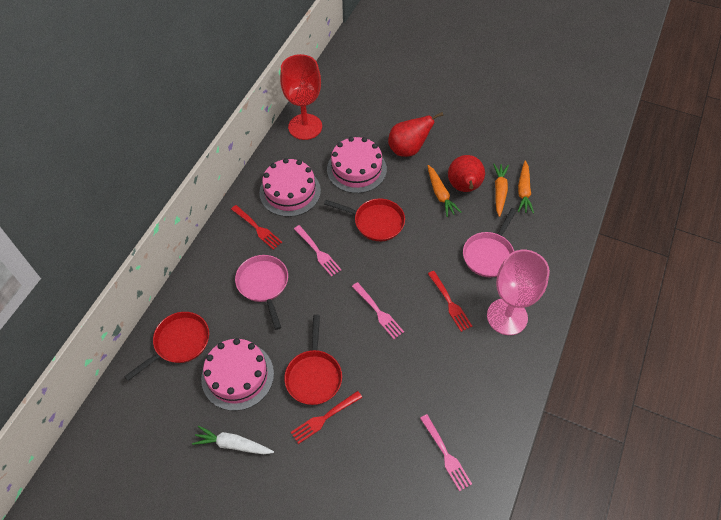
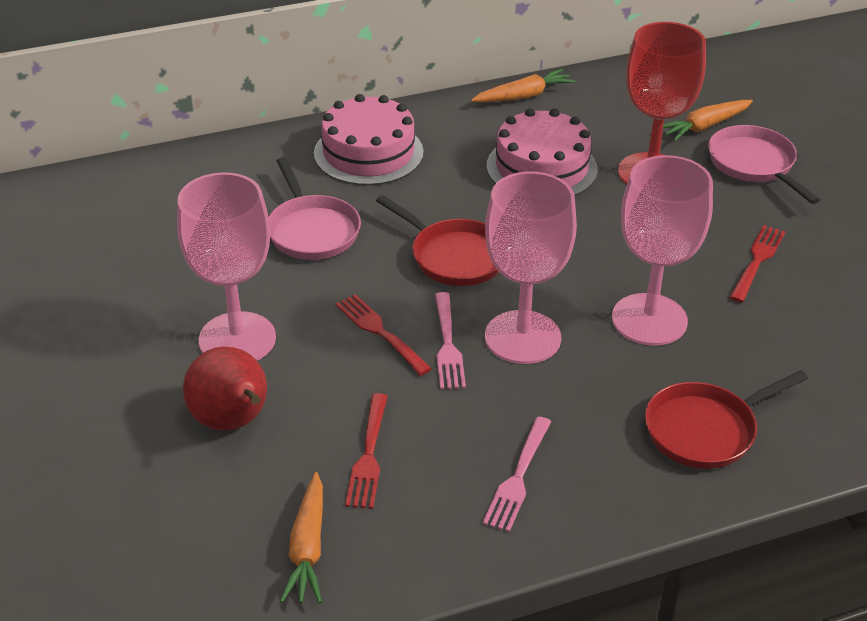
pink cake: 3 -> 2
pink fork: 3 -> 2
pink goblet: 1 -> 3
red pan: 3 -> 2
red pear: 2 -> 1
white carrot: 1 -> 0

